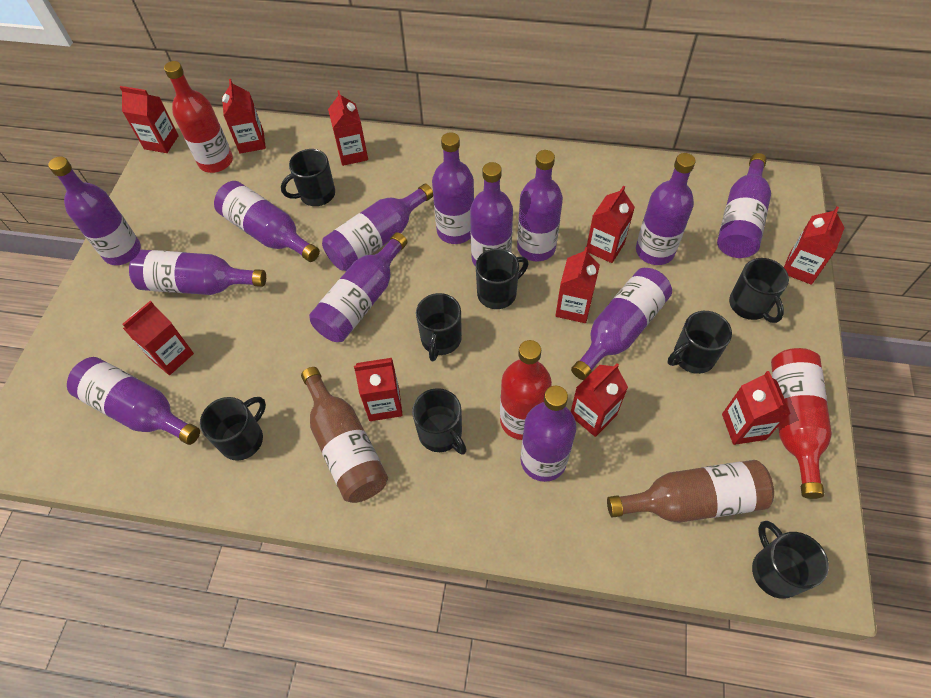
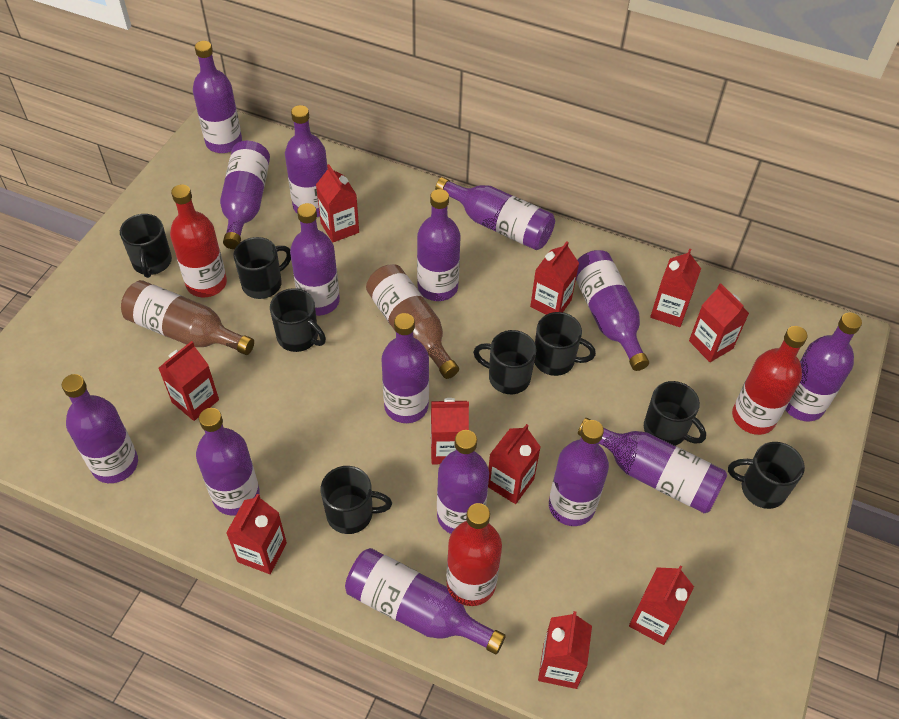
purple bottle: 13 -> 15

